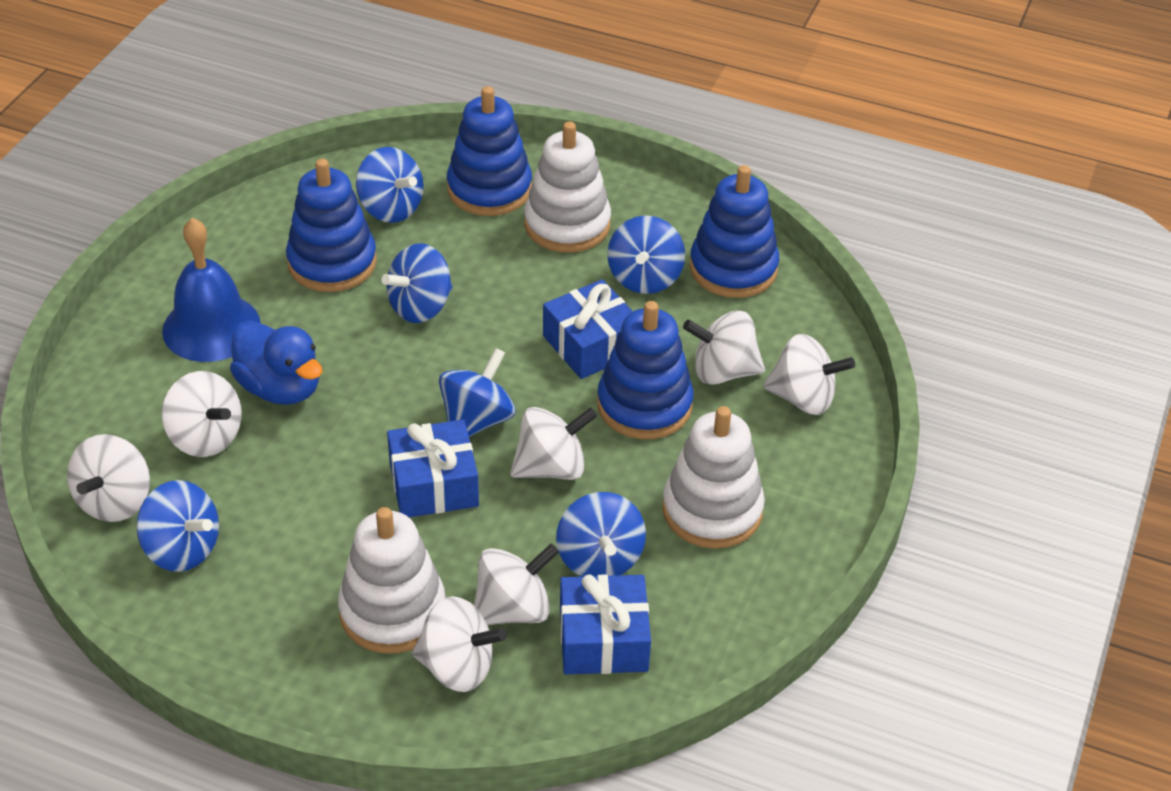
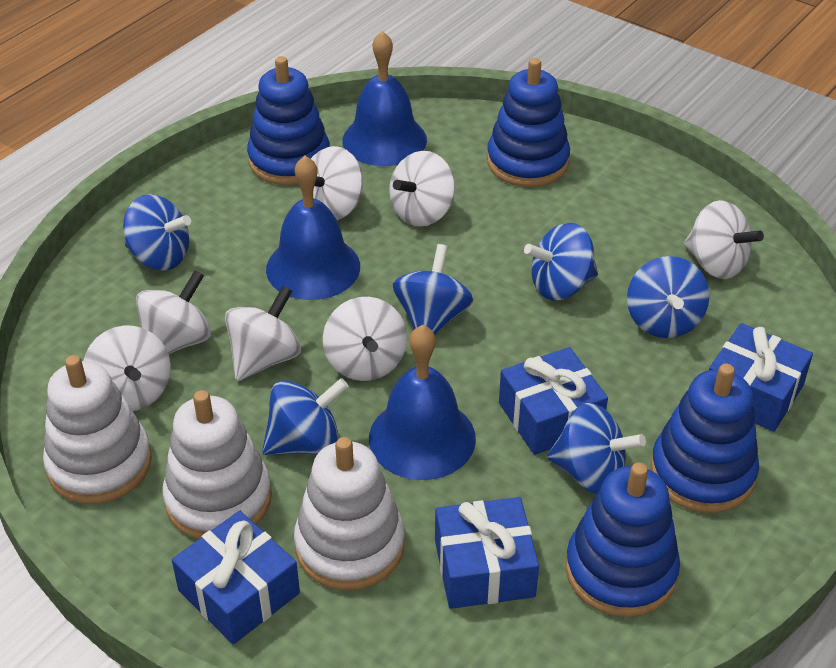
blue bell: 1 -> 3
blue duck: 1 -> 0
blue gift: 3 -> 4

